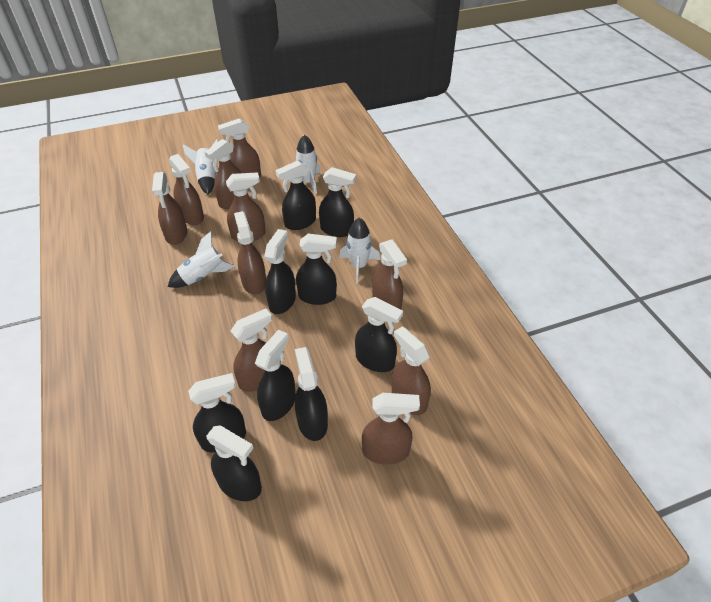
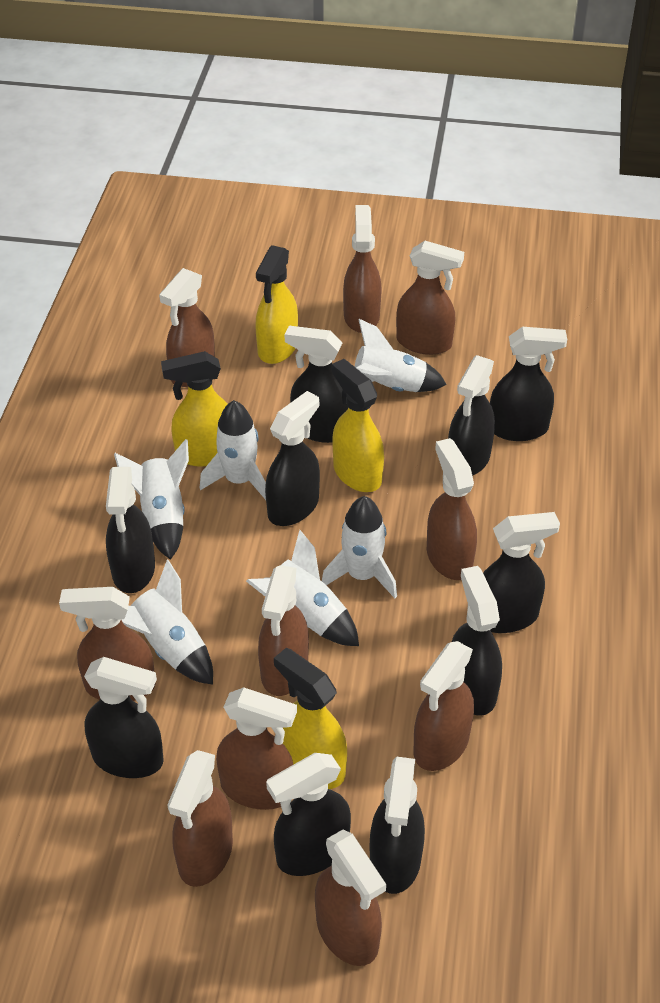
black spray bottle: 9 -> 10
white rocket: 4 -> 6
yellow spray bottle: 0 -> 4

